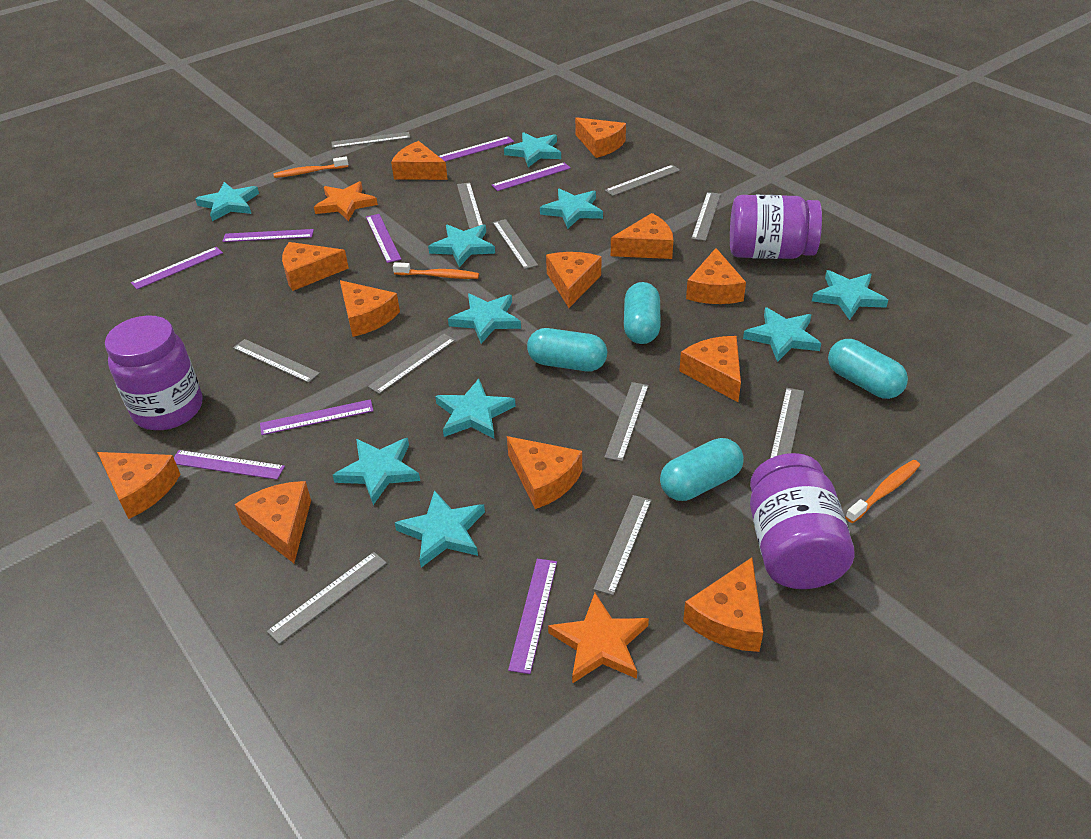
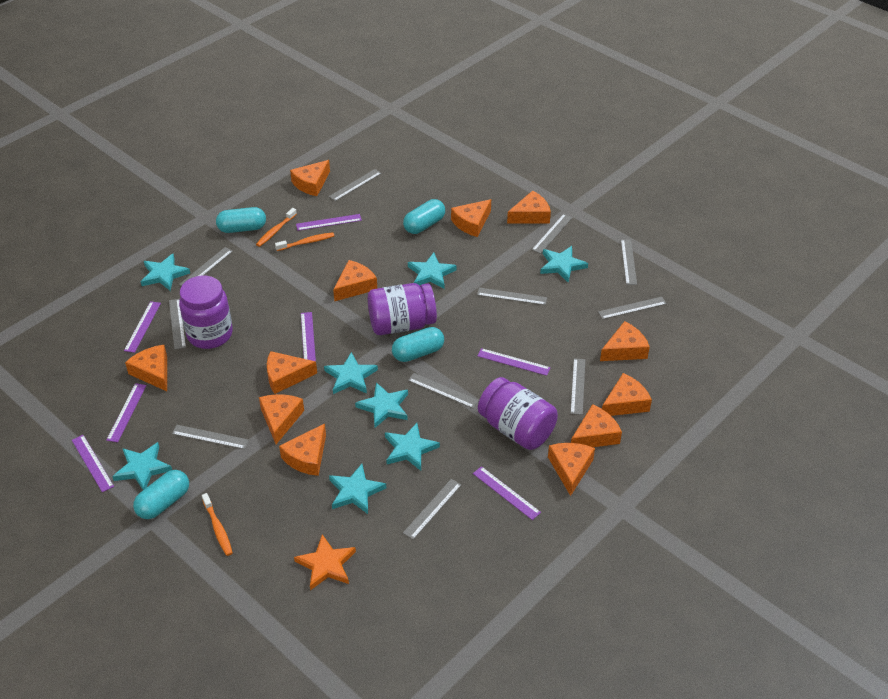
orange star: 2 -> 1
purple ruler: 8 -> 7
turquoise star: 10 -> 8

